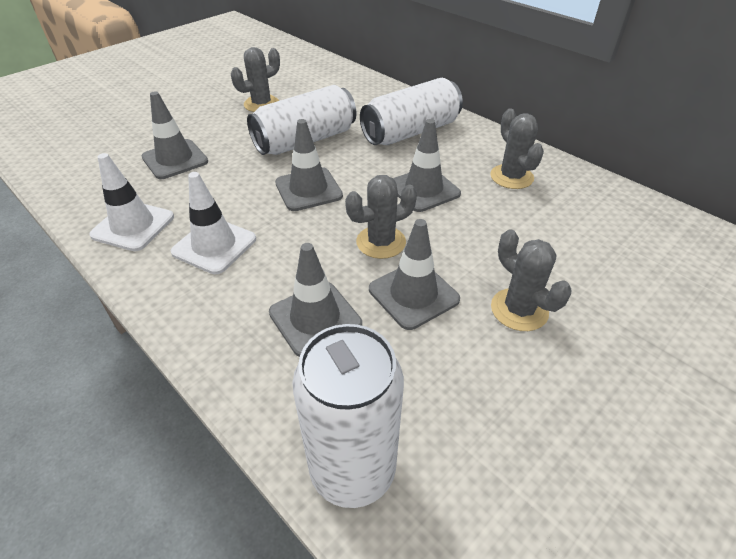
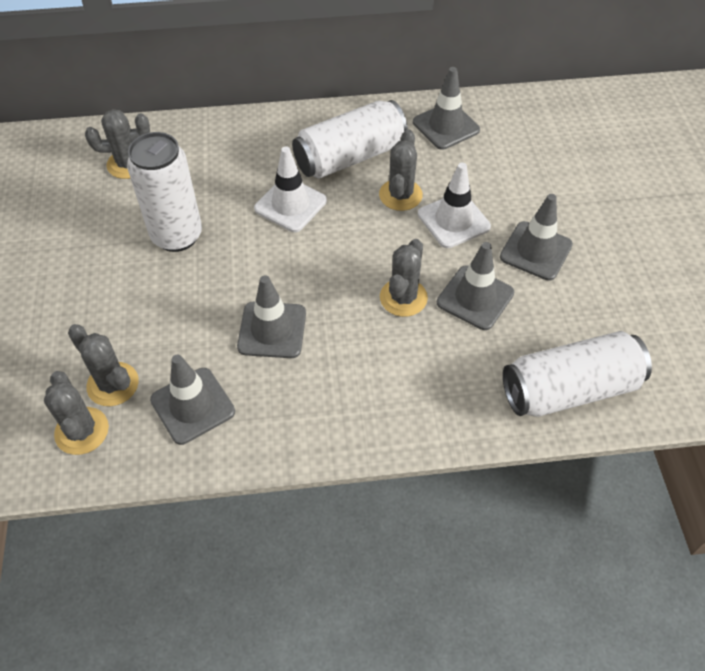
grey cactus: 4 -> 5

